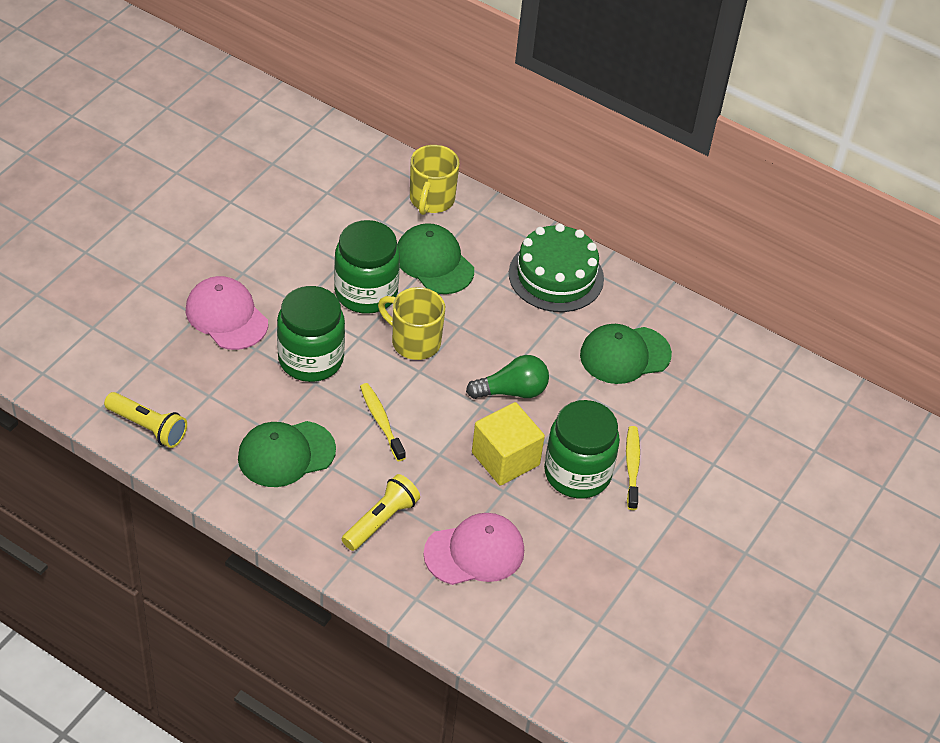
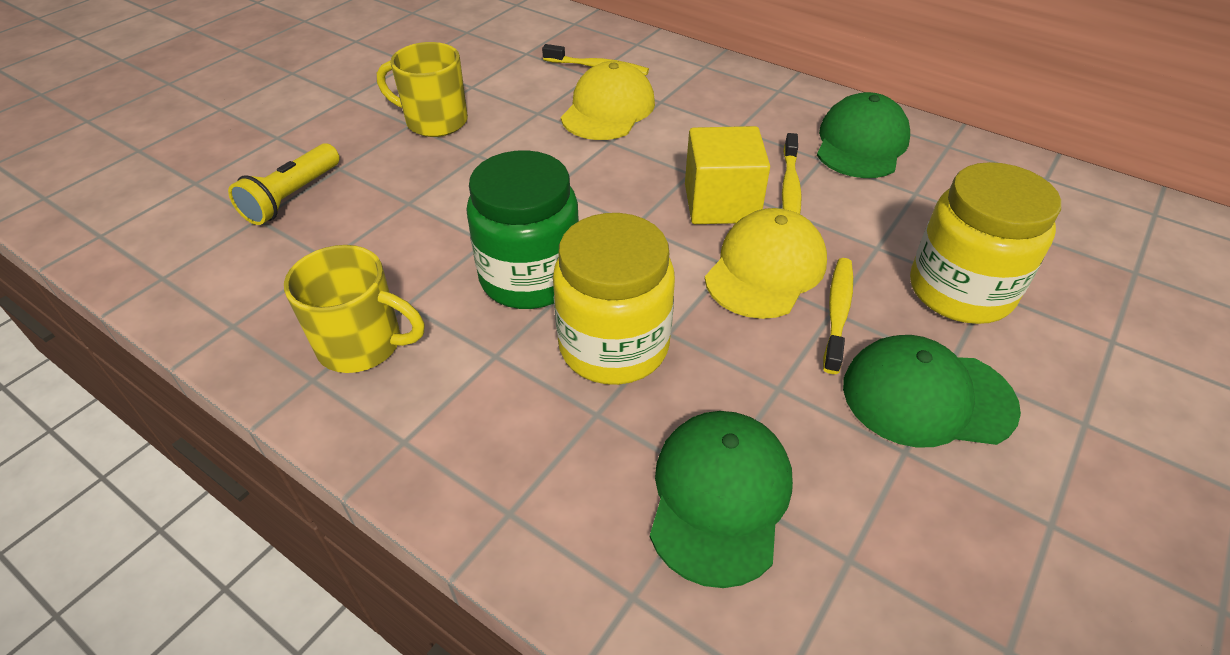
green cake: 1 -> 0
green jar: 3 -> 1
green light bulb: 1 -> 0
pink cap: 2 -> 0
yellow cap: 0 -> 2
yellow flashlight: 2 -> 1
yellow jar: 0 -> 2
yellow toothbrush: 2 -> 3

